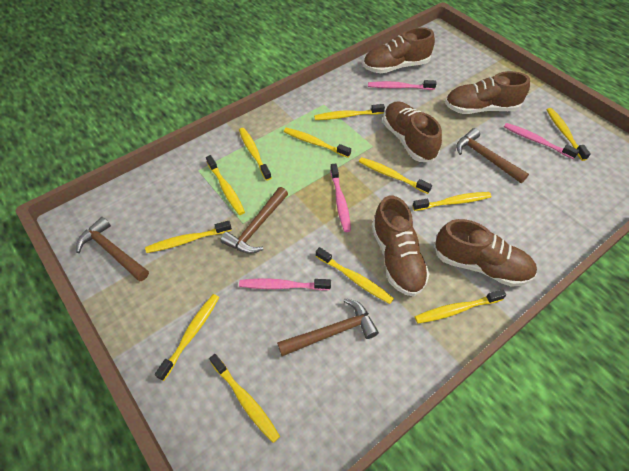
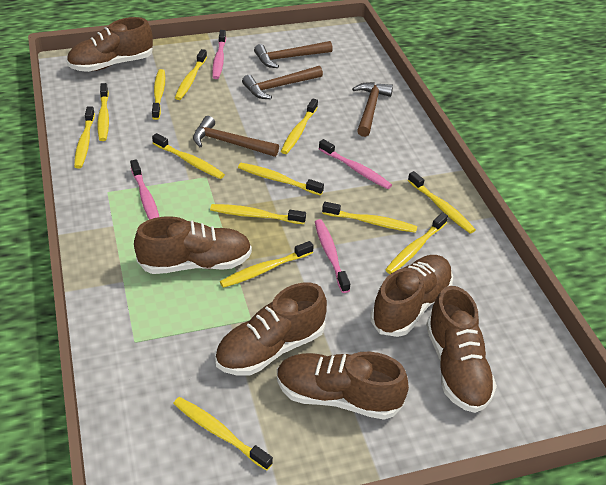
brown shoe: 5 -> 6
yellow toothbrush: 12 -> 13

